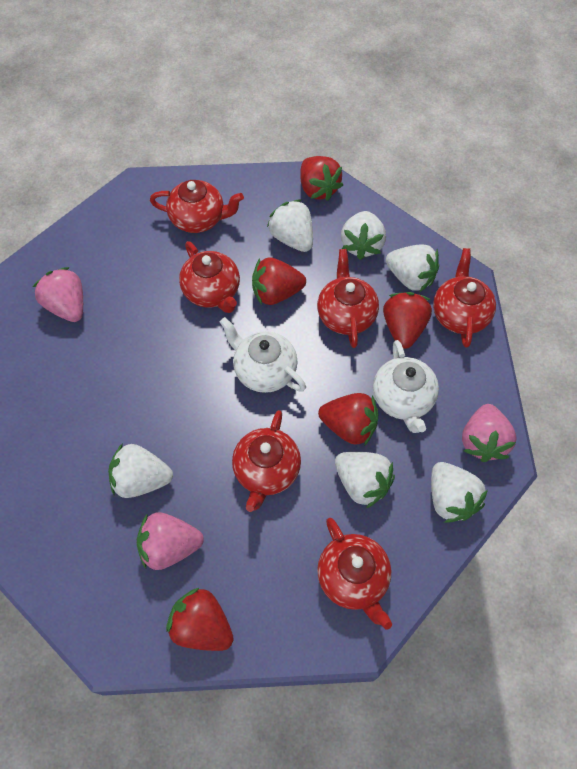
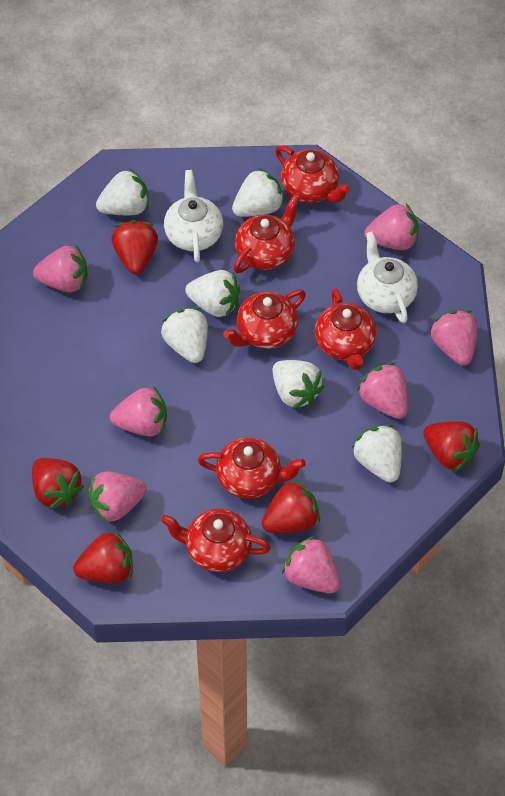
pink strawberry: 3 -> 7

